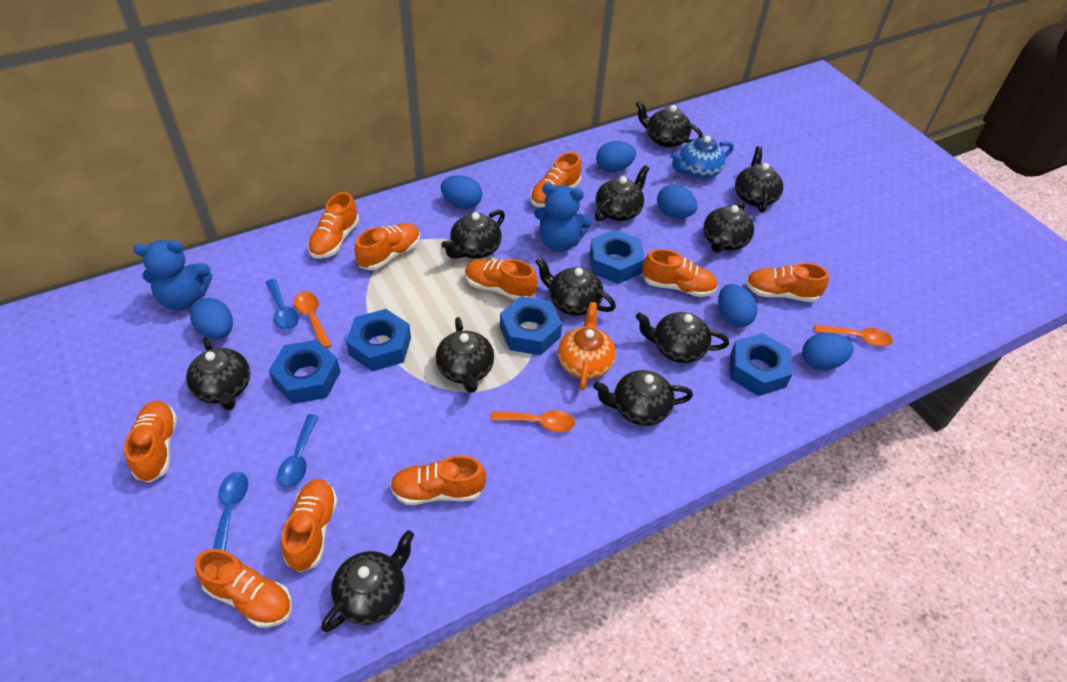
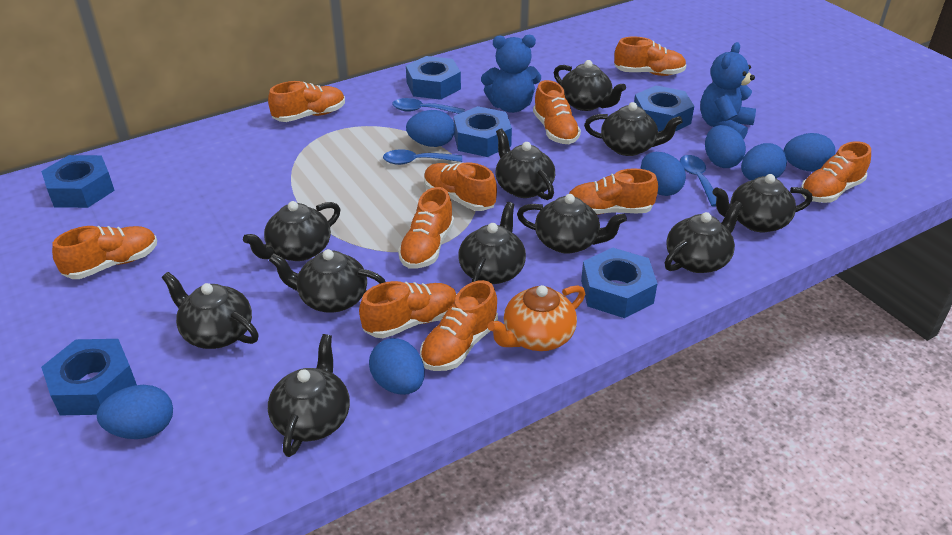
blue egg: 6 -> 7
blue nut: 5 -> 6
blue teapot: 1 -> 0
orange spoon: 3 -> 0

